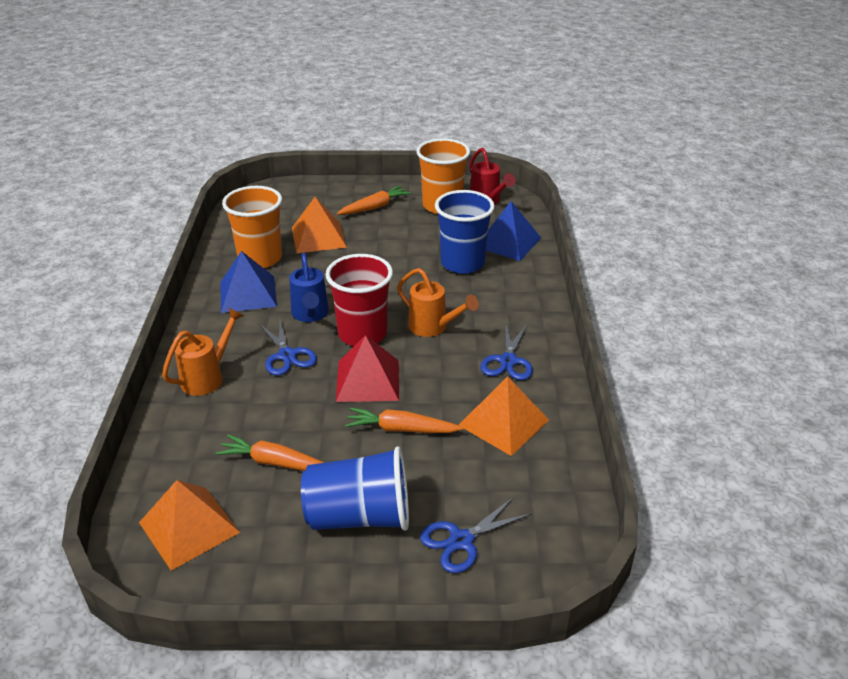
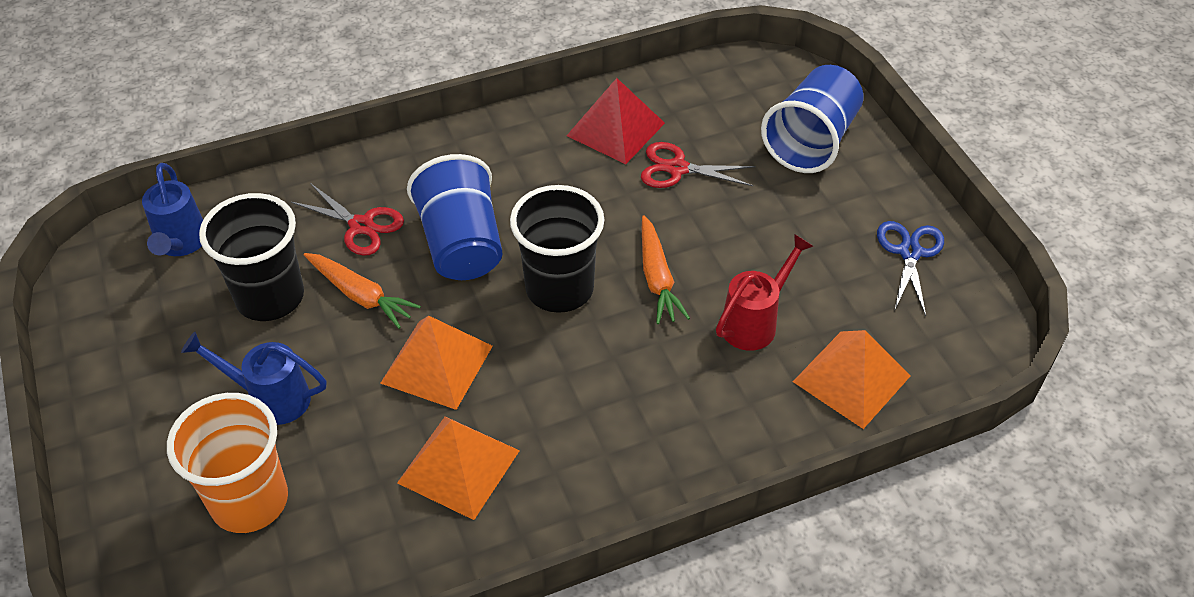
black cup: 0 -> 2
blue pyramid: 2 -> 0
blue scissors: 3 -> 1
blue watering can: 1 -> 2
orange carrot: 3 -> 2
orange cup: 2 -> 1
orange watering can: 2 -> 0
red cup: 1 -> 0
red scissors: 0 -> 2

